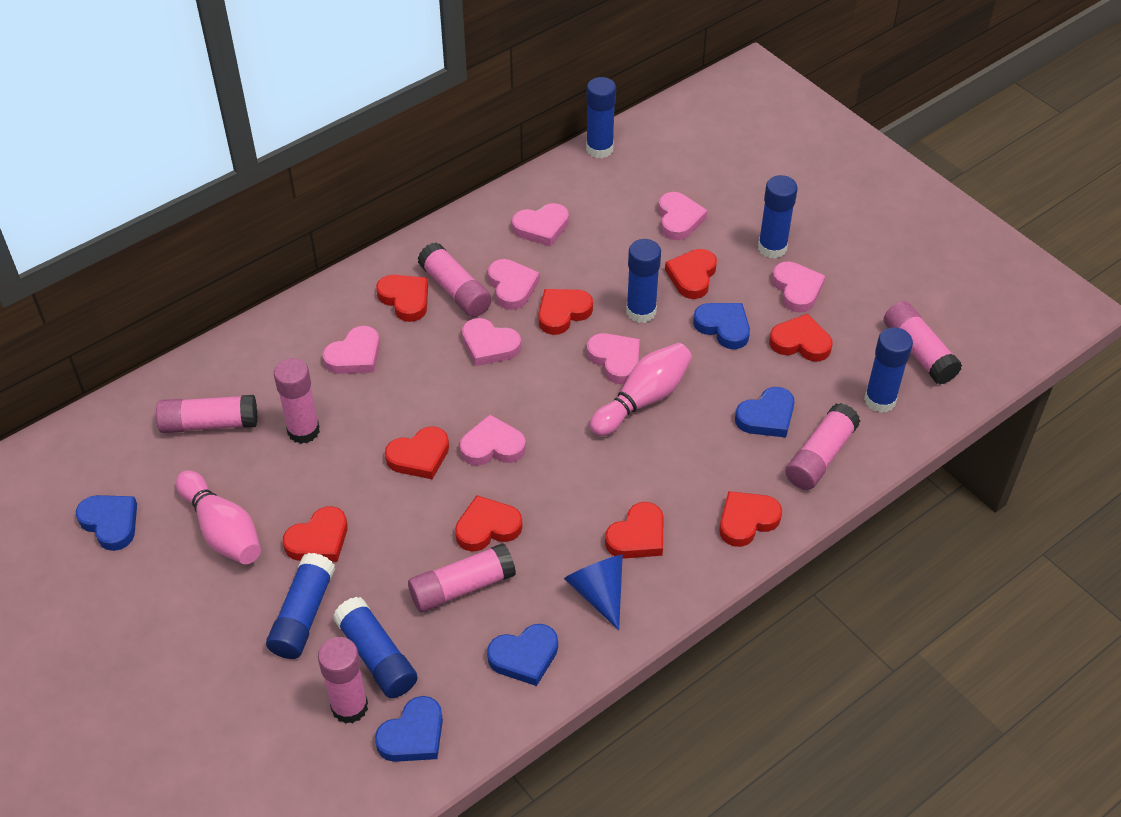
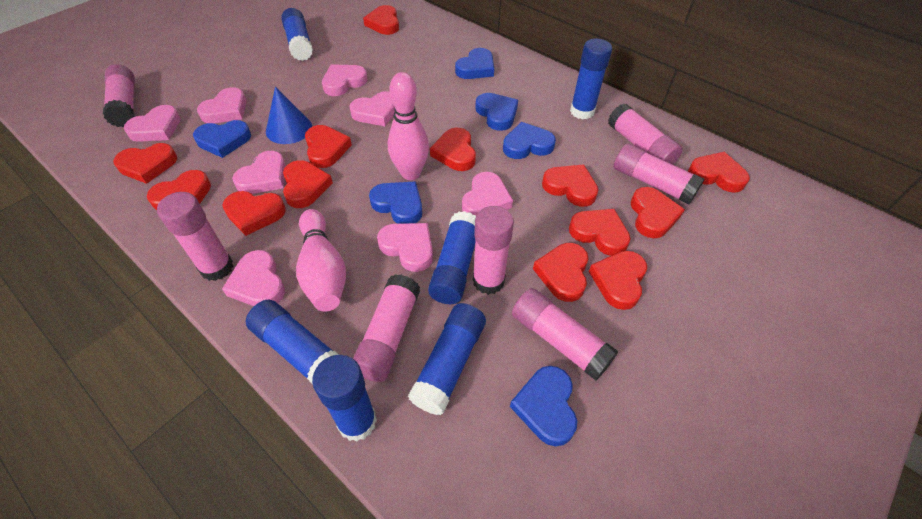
blue heart: 5 -> 6
red heart: 9 -> 13

